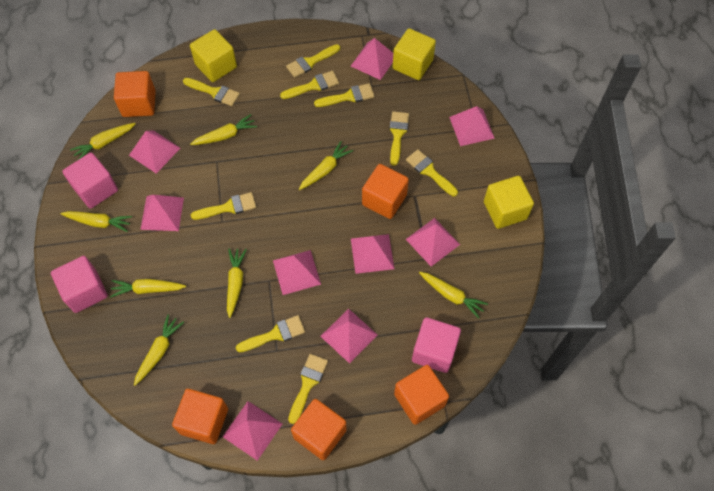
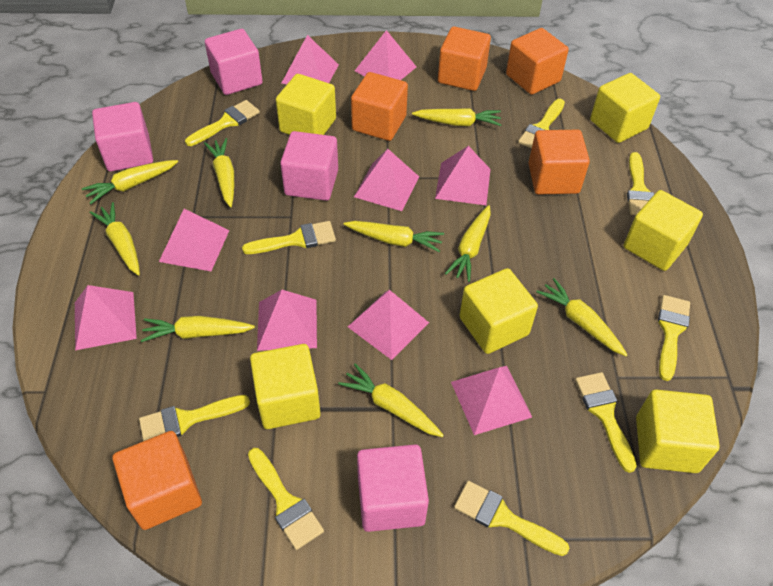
pink cube: 3 -> 4
yellow carrot: 8 -> 9
yellow cube: 3 -> 6

